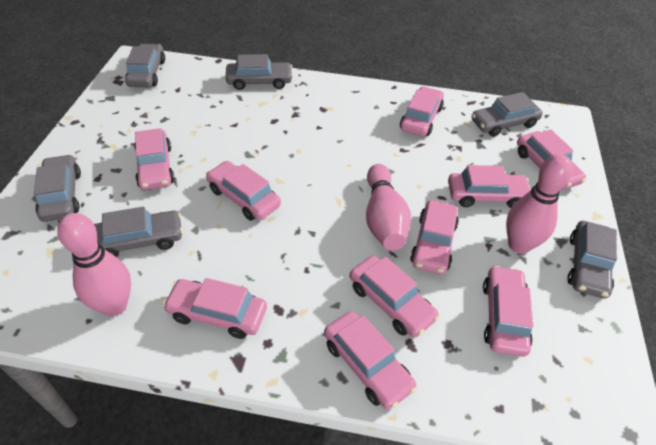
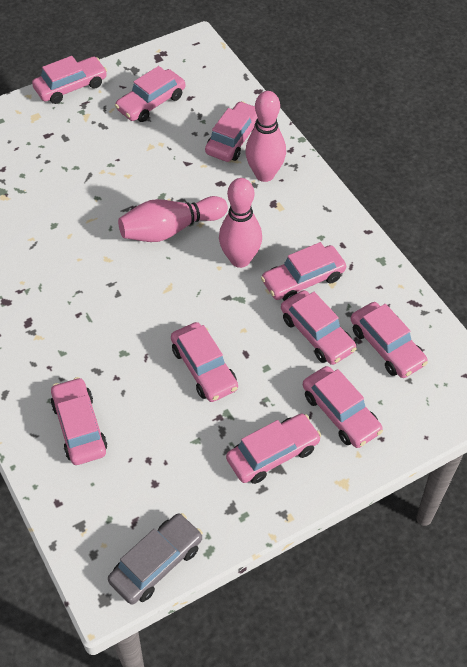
grey car: 6 -> 1

